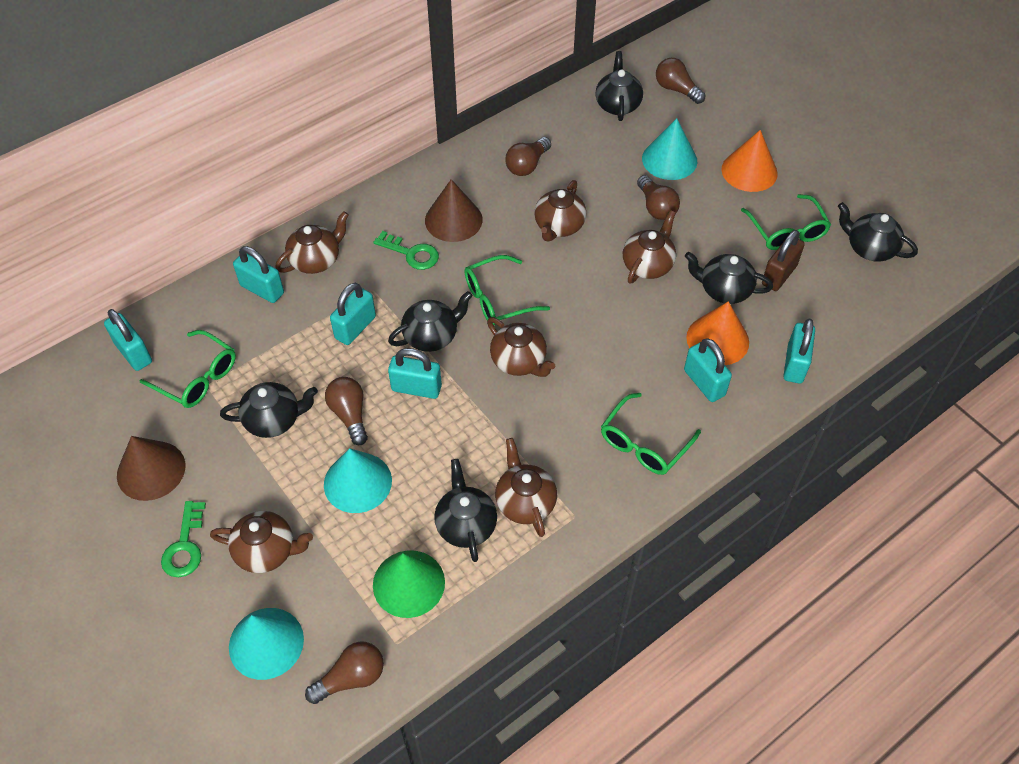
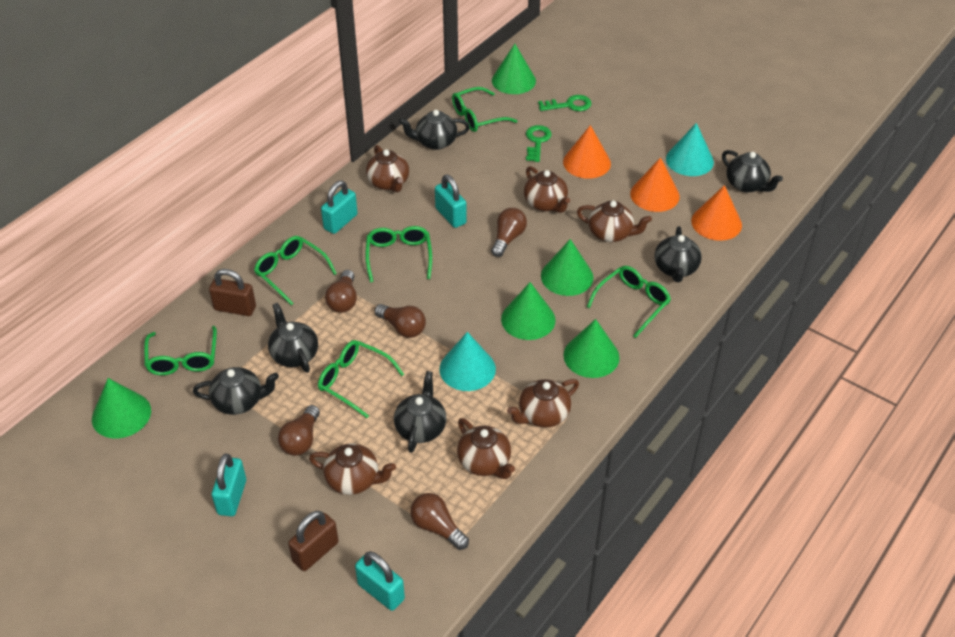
brown cone: 2 -> 0
brown padlock: 1 -> 2
green cone: 1 -> 5
green glasses: 4 -> 6
orange cone: 2 -> 3
turquoise cone: 3 -> 2
turquoise padlock: 6 -> 4

